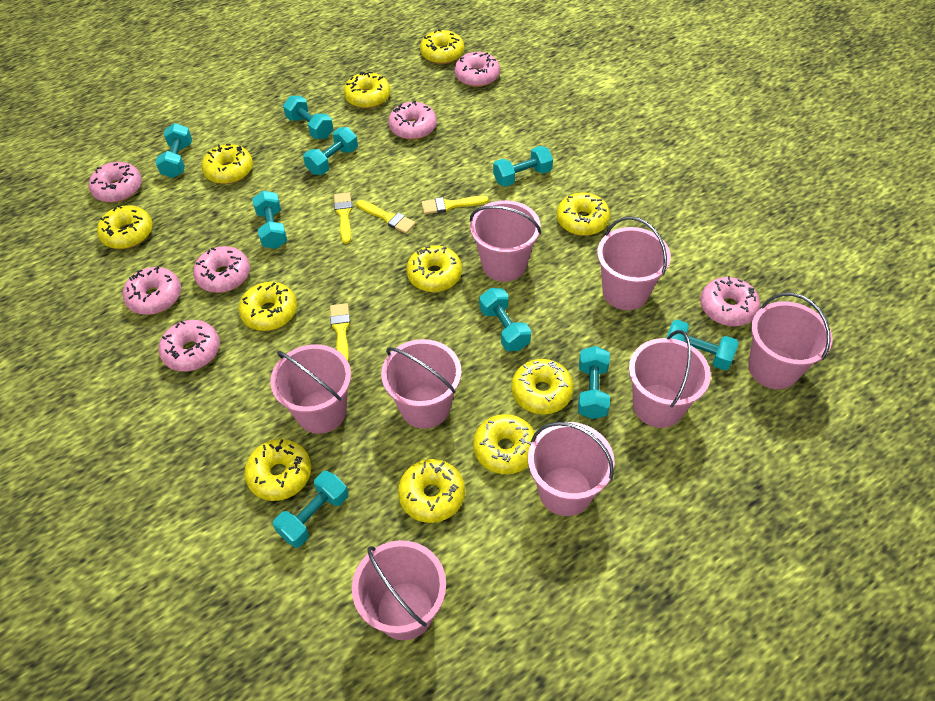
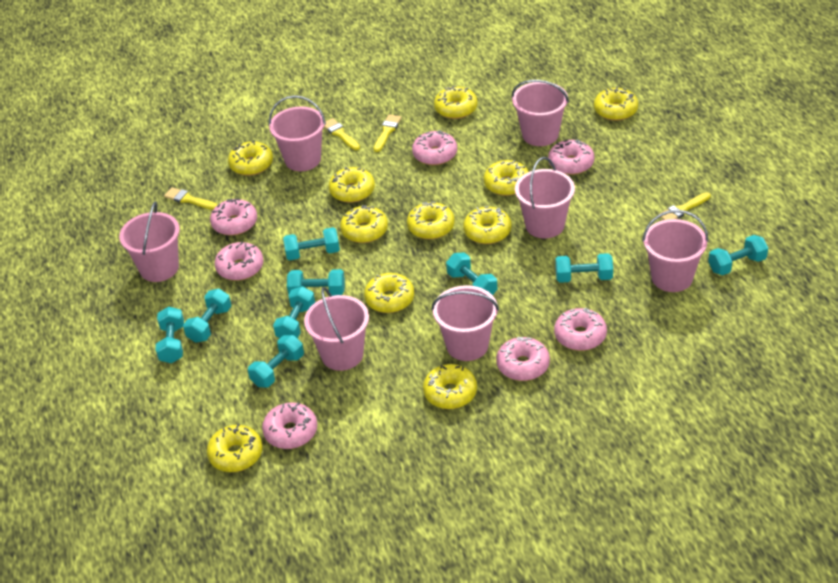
pink bucket: 8 -> 7

